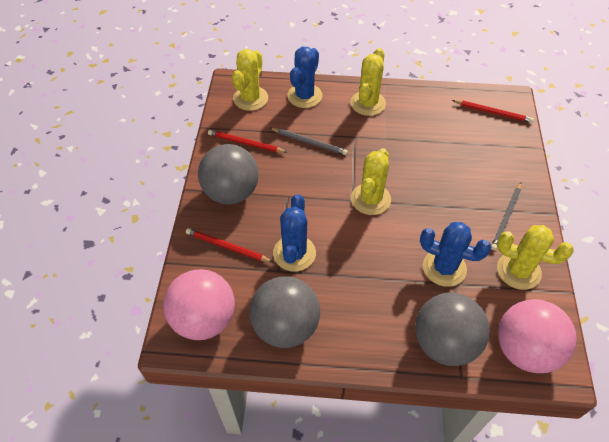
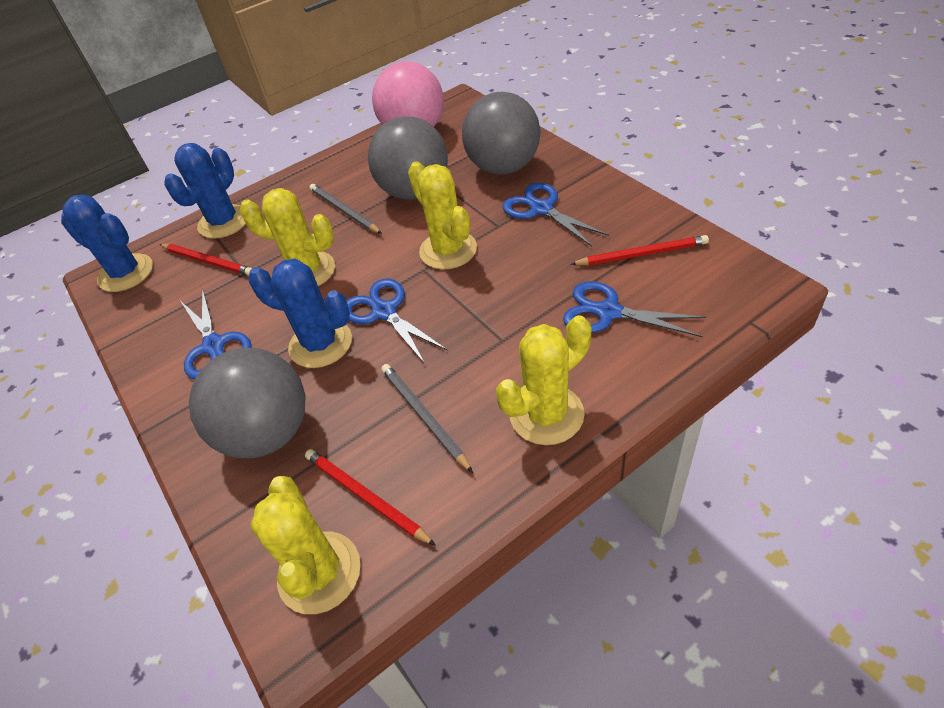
blue scissors: 0 -> 4
pink ball: 2 -> 1

